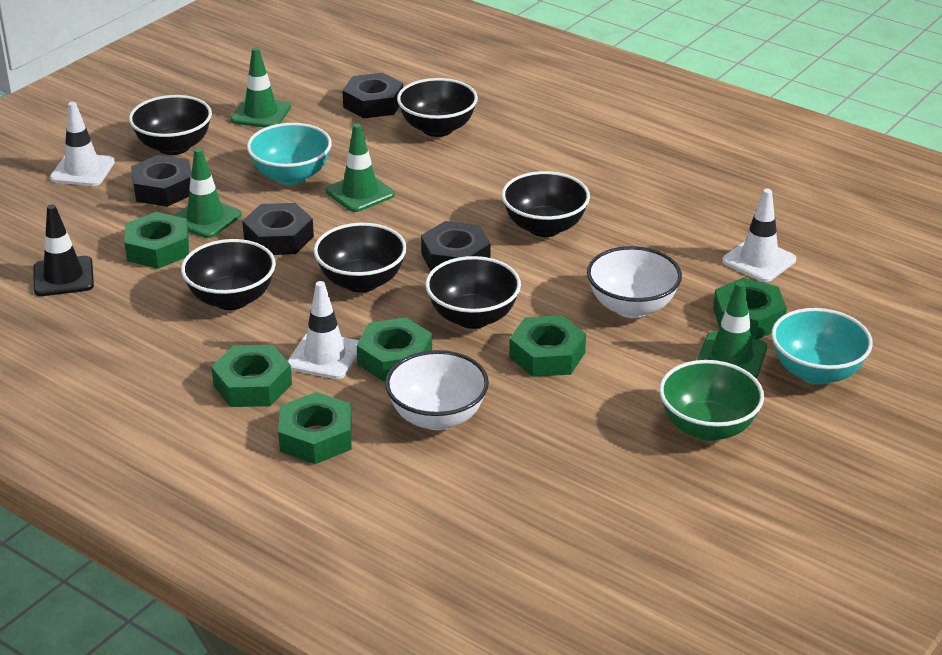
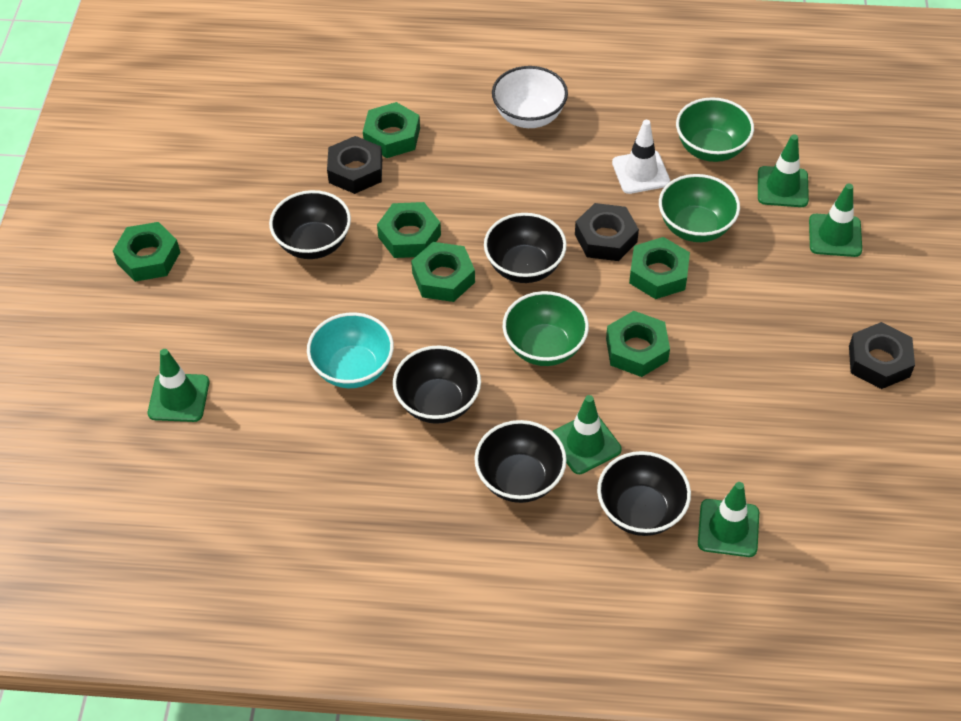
black bowl: 6 -> 5
black nut: 4 -> 3
black traffic cone: 1 -> 0
green bowl: 1 -> 3
green traffic cone: 4 -> 5
turquoise bowl: 2 -> 1
white bowl: 2 -> 1
white traffic cone: 3 -> 1

